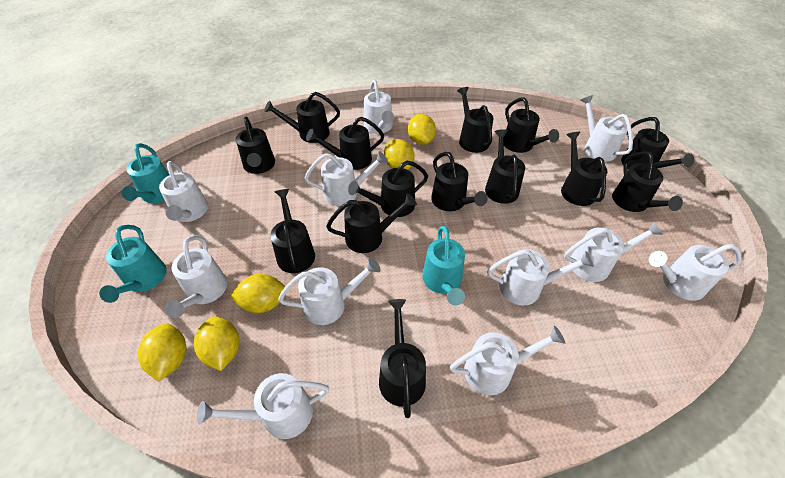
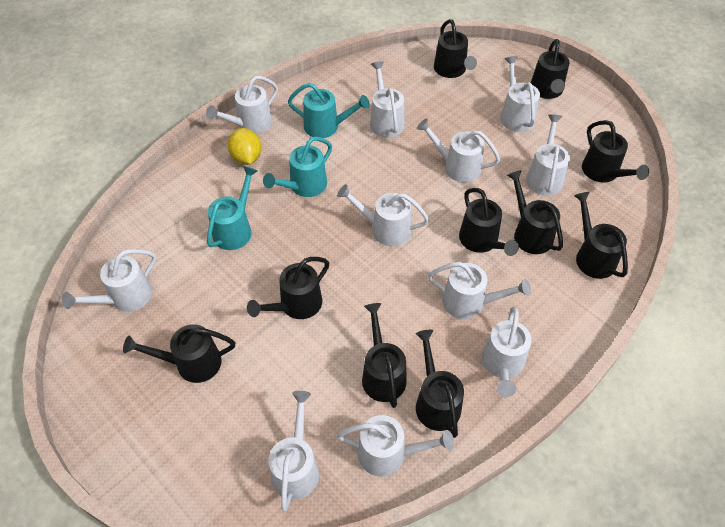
black watering can: 14 -> 10
yellow lemon: 5 -> 1

